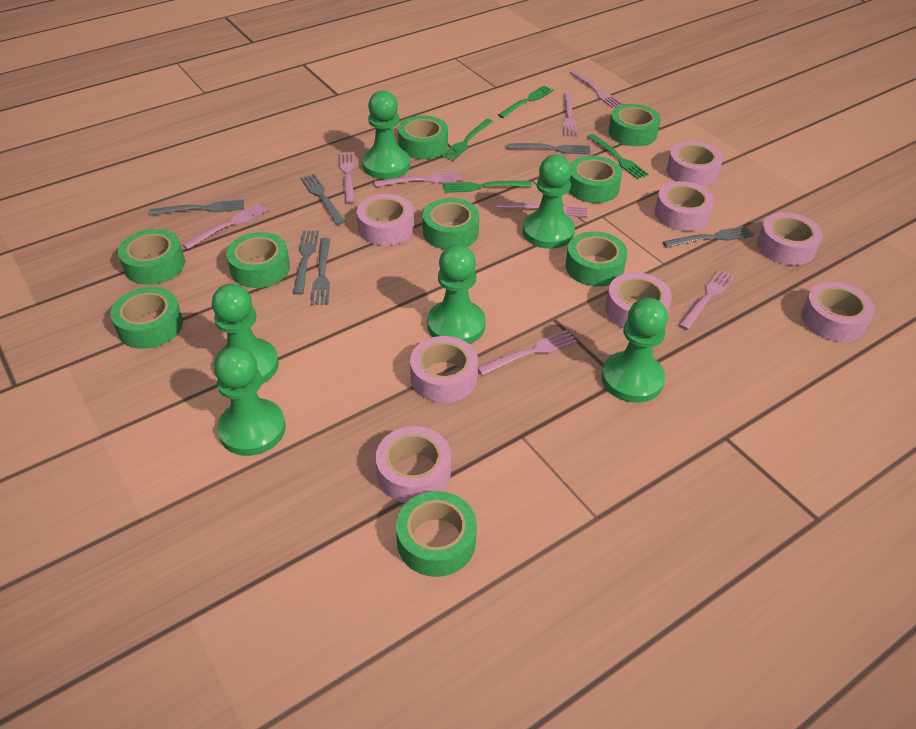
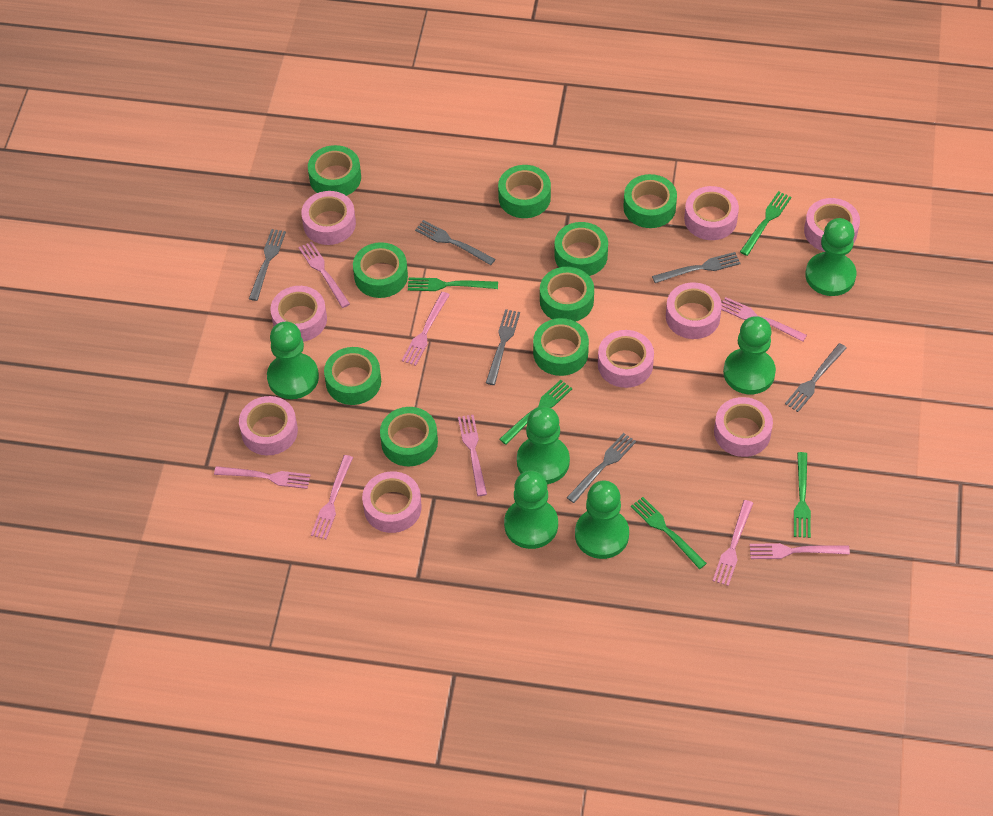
green fork: 4 -> 5
pink tape: 8 -> 9

